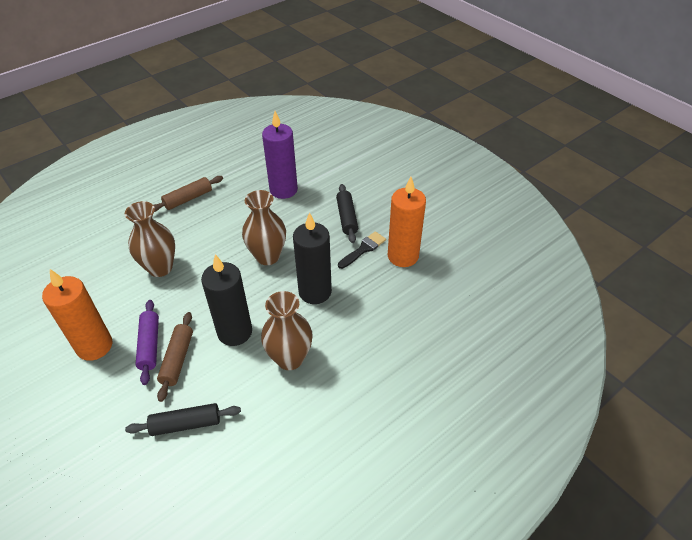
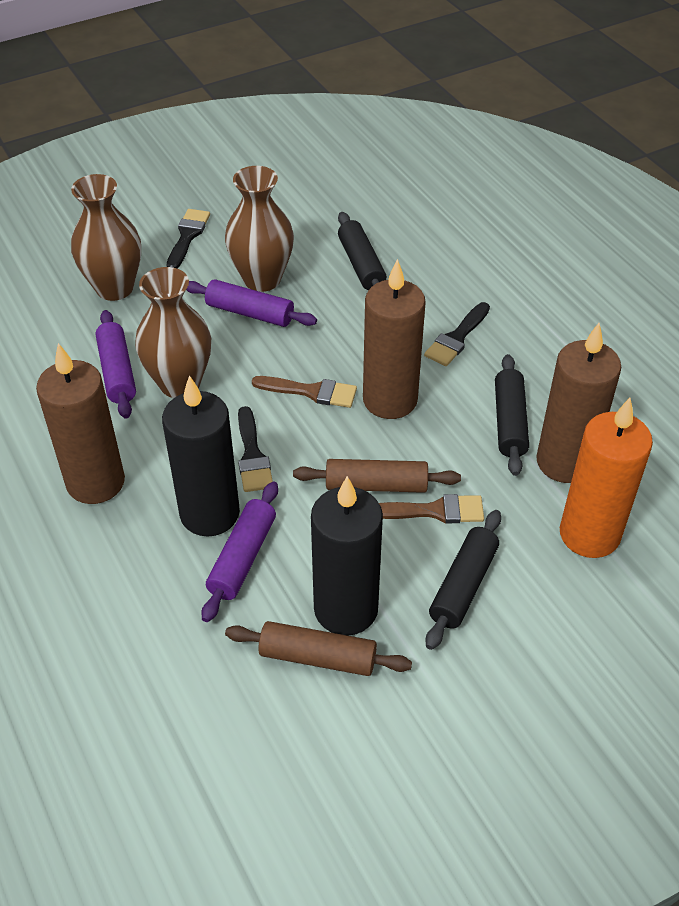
black brush: 1 -> 3
black rolling pin: 2 -> 3
brown brush: 0 -> 2
brown candle: 0 -> 3
orange candle: 2 -> 1
purple candle: 1 -> 0
purple rolling pin: 1 -> 3

